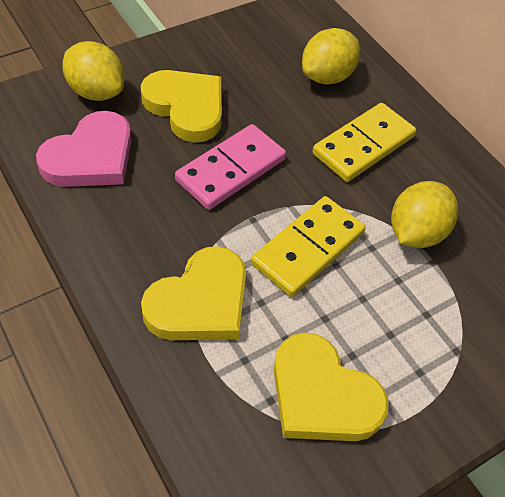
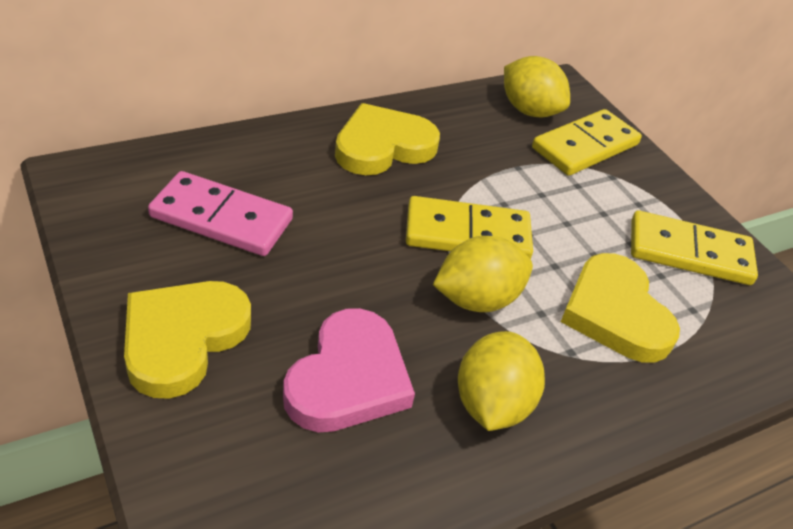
yellow domino: 2 -> 3

